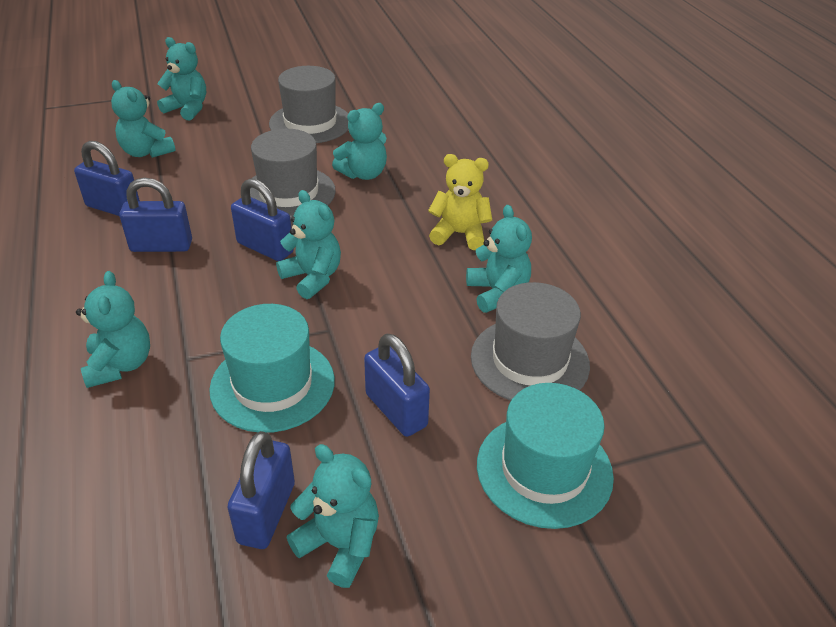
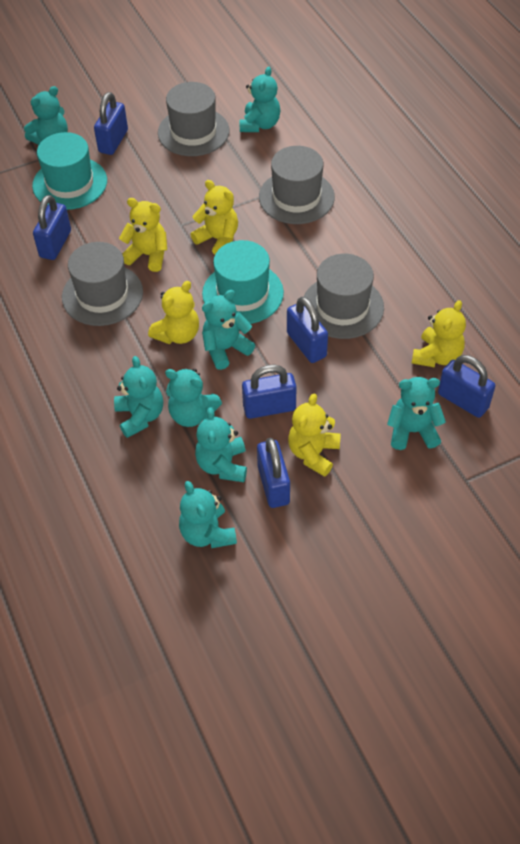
blue padlock: 5 -> 6
grey hat: 3 -> 4
turquoise teddy bear: 7 -> 8
yellow teddy bear: 1 -> 5

